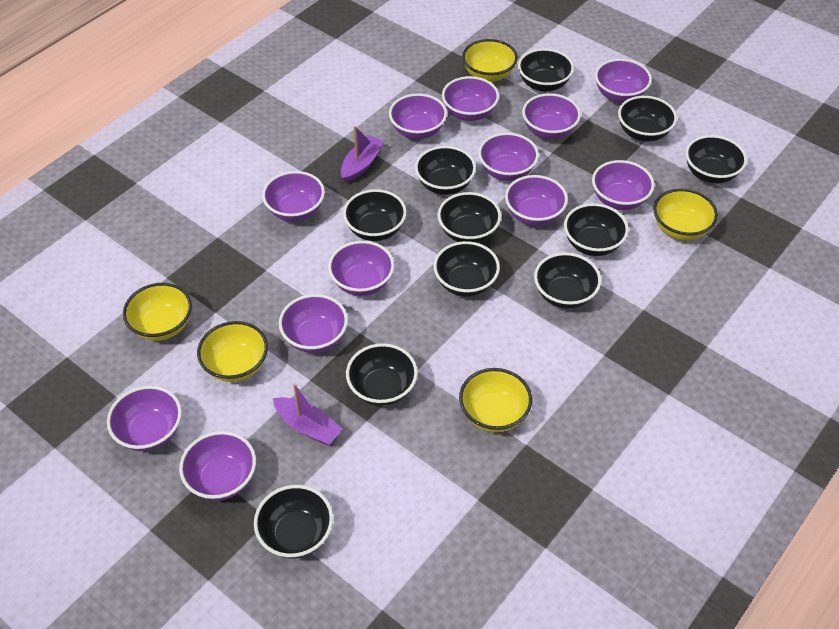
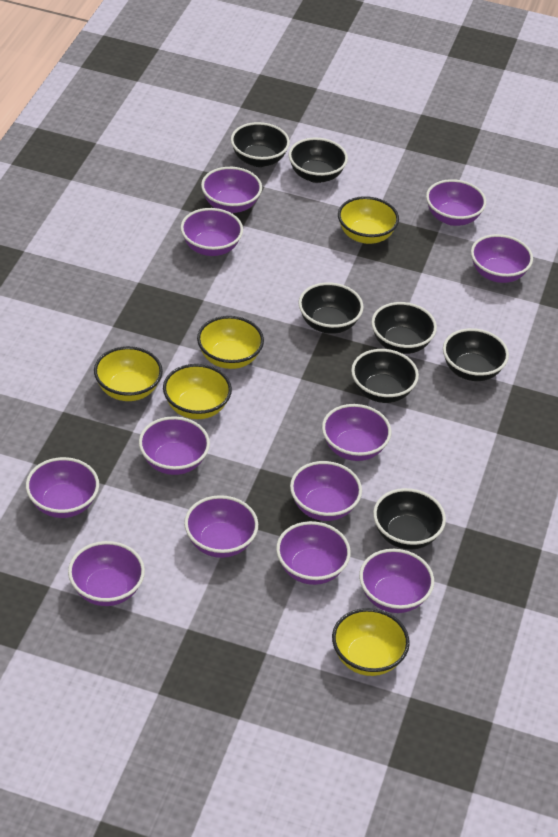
black bowl: 11 -> 7
purple boat: 2 -> 0

